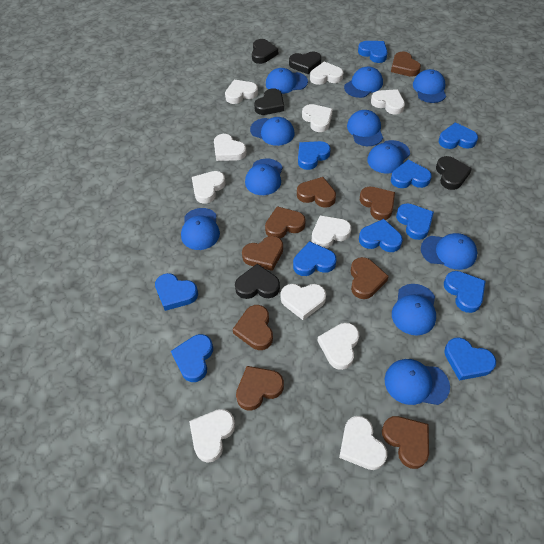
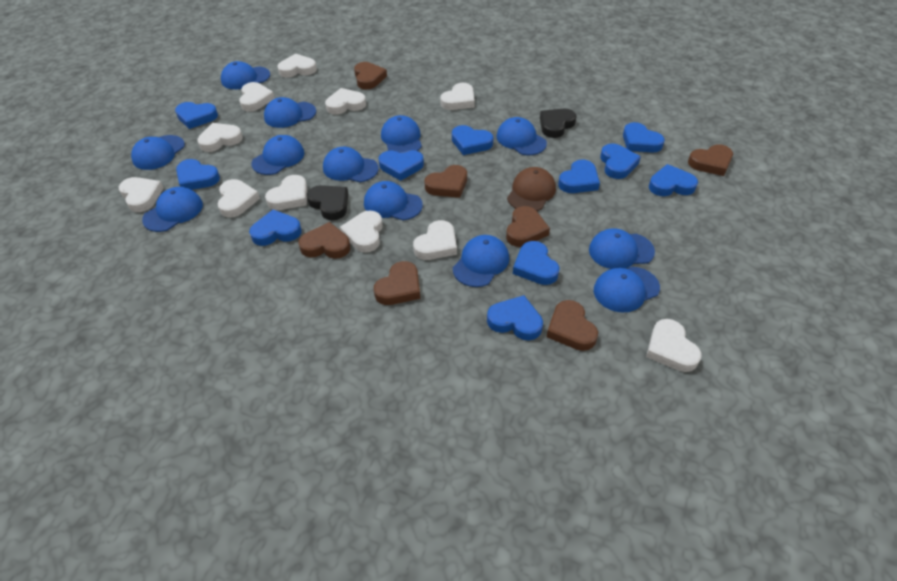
black heart: 5 -> 2
blue cap: 11 -> 12
brown cap: 0 -> 1
brown heart: 9 -> 7

